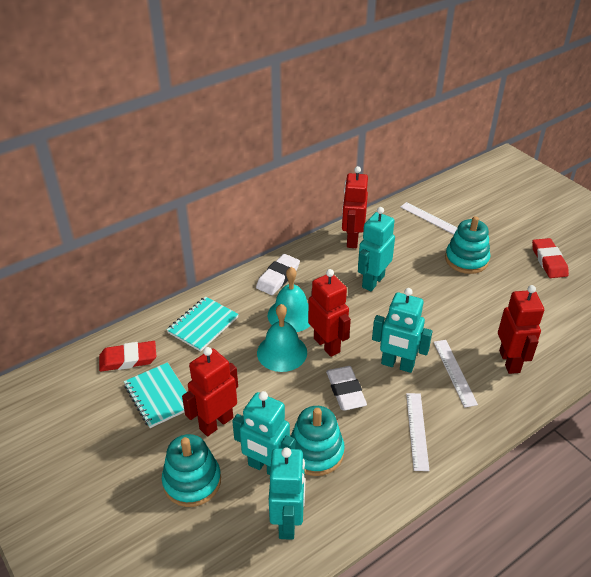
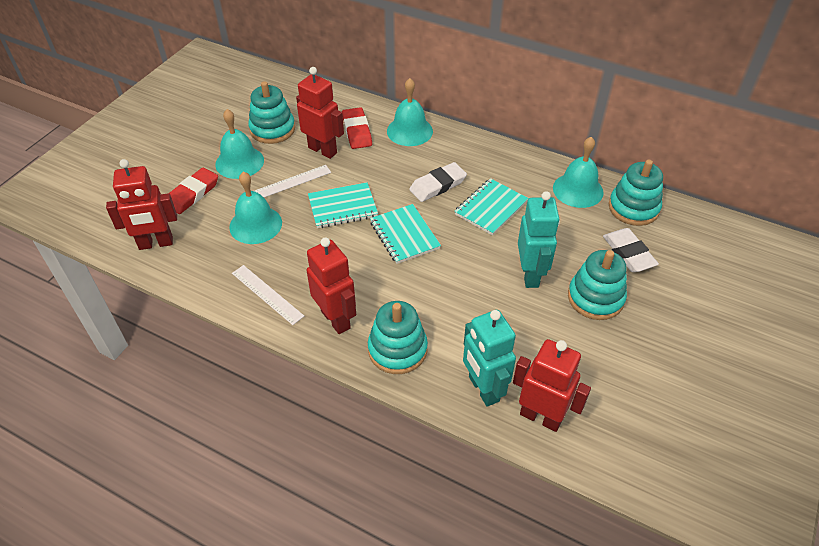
turquoise bell: 2 -> 4
turquoise notebook: 2 -> 3
turquoise robot: 4 -> 2
turquoise stacking toy: 3 -> 4
white ruler: 3 -> 2

